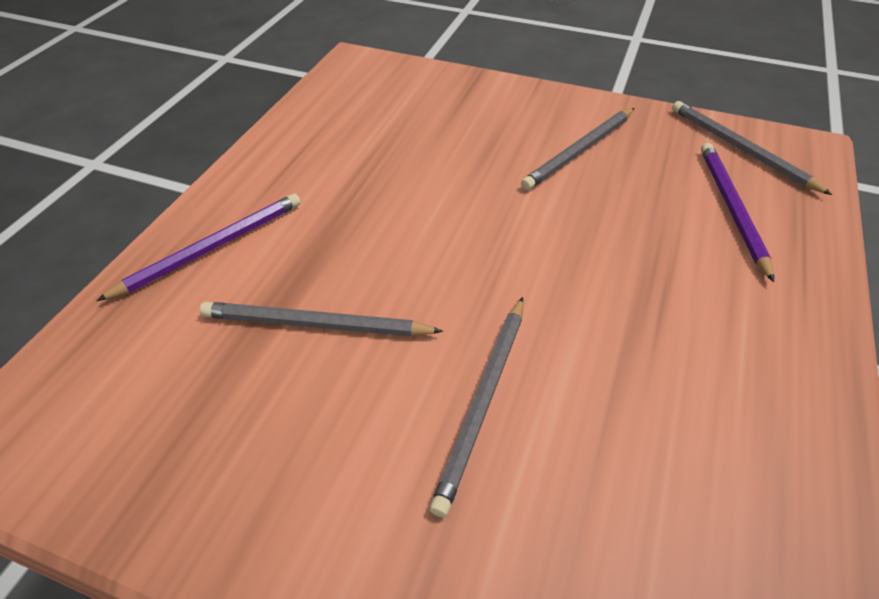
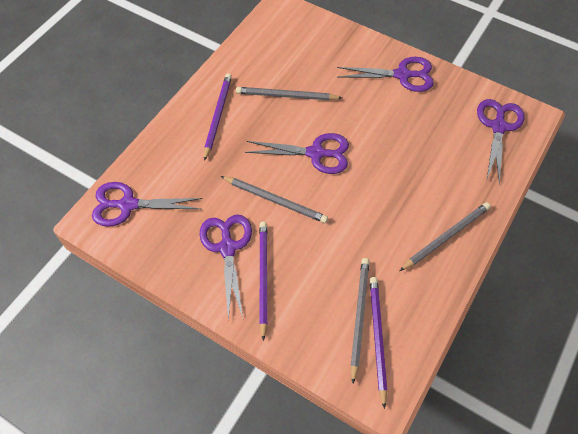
purple pencil: 2 -> 3
purple scissors: 0 -> 5

